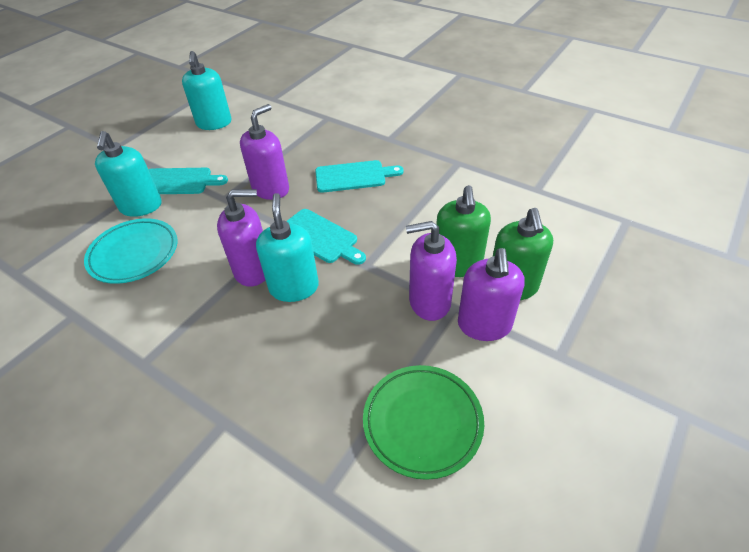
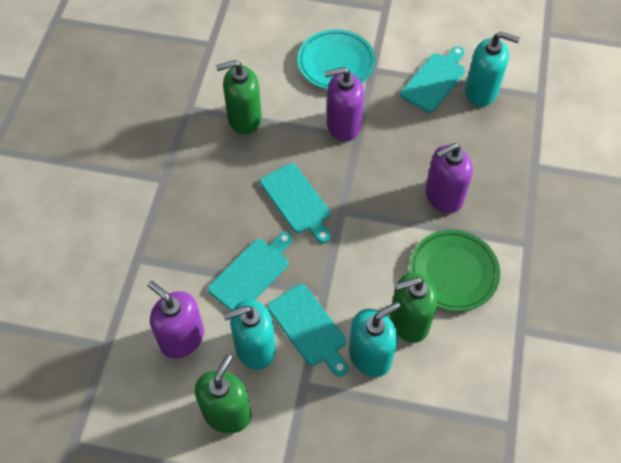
green soap dispenser: 2 -> 3
purple soap dispenser: 4 -> 3
turquoise cutting board: 3 -> 4

